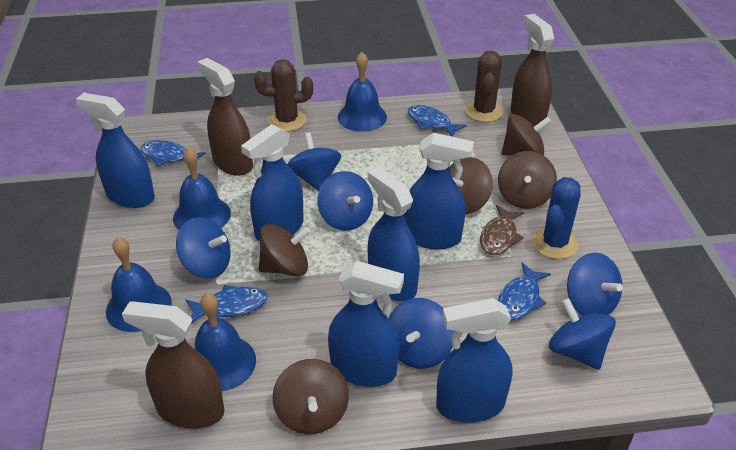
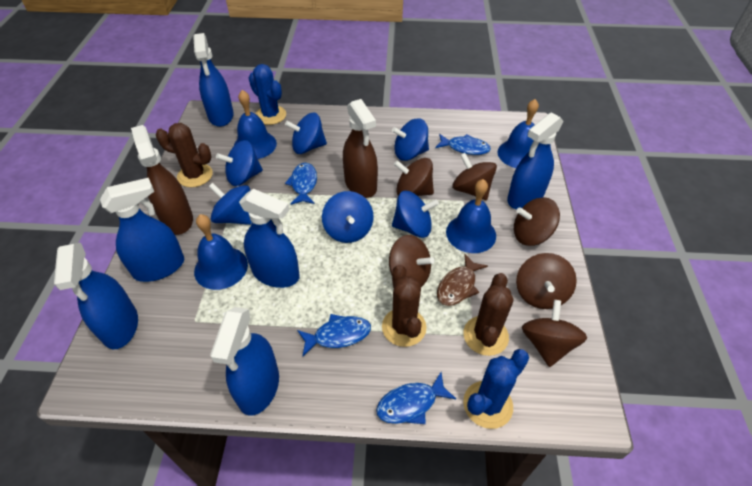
blue cactus: 1 -> 2
brown cactus: 2 -> 3
brown spinning top: 5 -> 6
brown spray bottle: 3 -> 2

